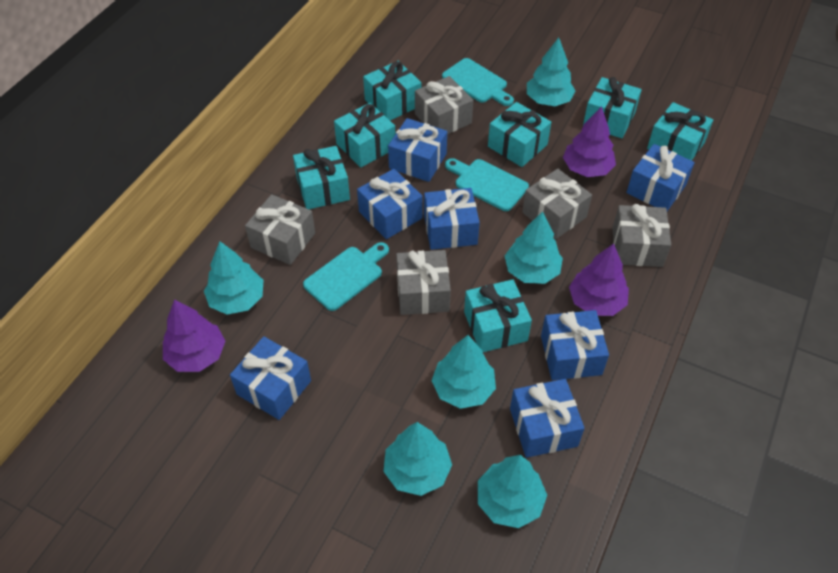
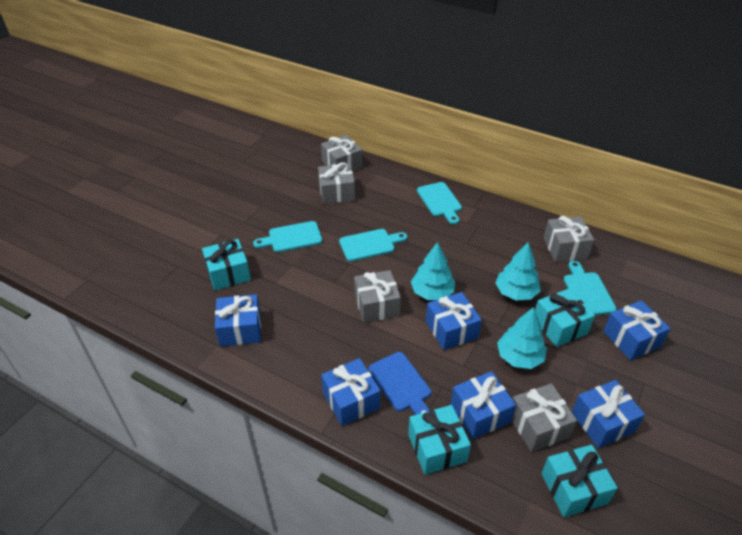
blue cutting board: 0 -> 1
blue gift: 7 -> 6
purple tree: 3 -> 0
turquoise cutting board: 3 -> 4
turquoise gift: 7 -> 4
turquoise tree: 6 -> 3

